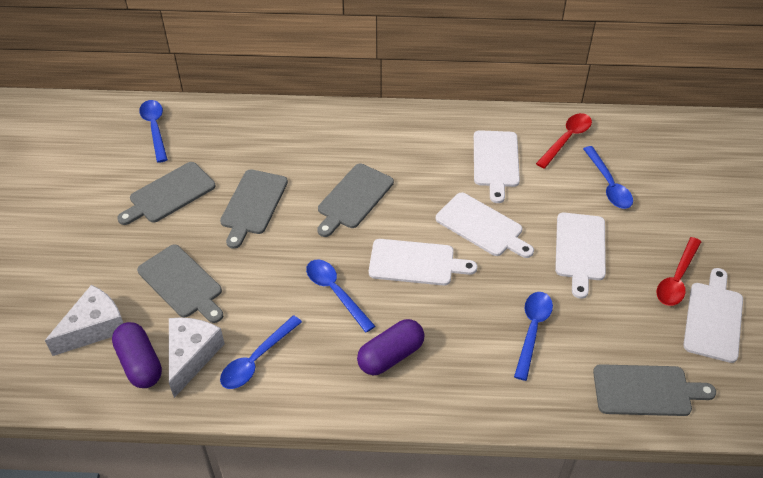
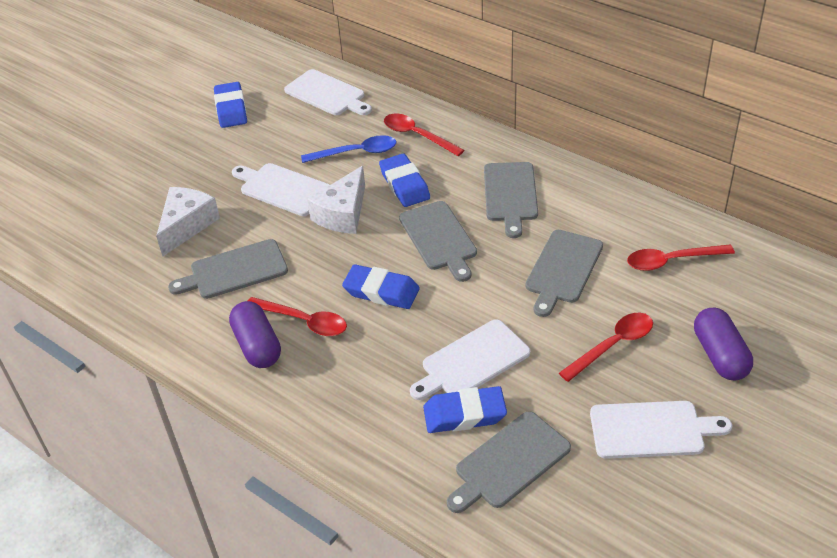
blue eraser: 0 -> 4
blue spoon: 5 -> 1
red spoon: 2 -> 4
white cutting board: 5 -> 4

